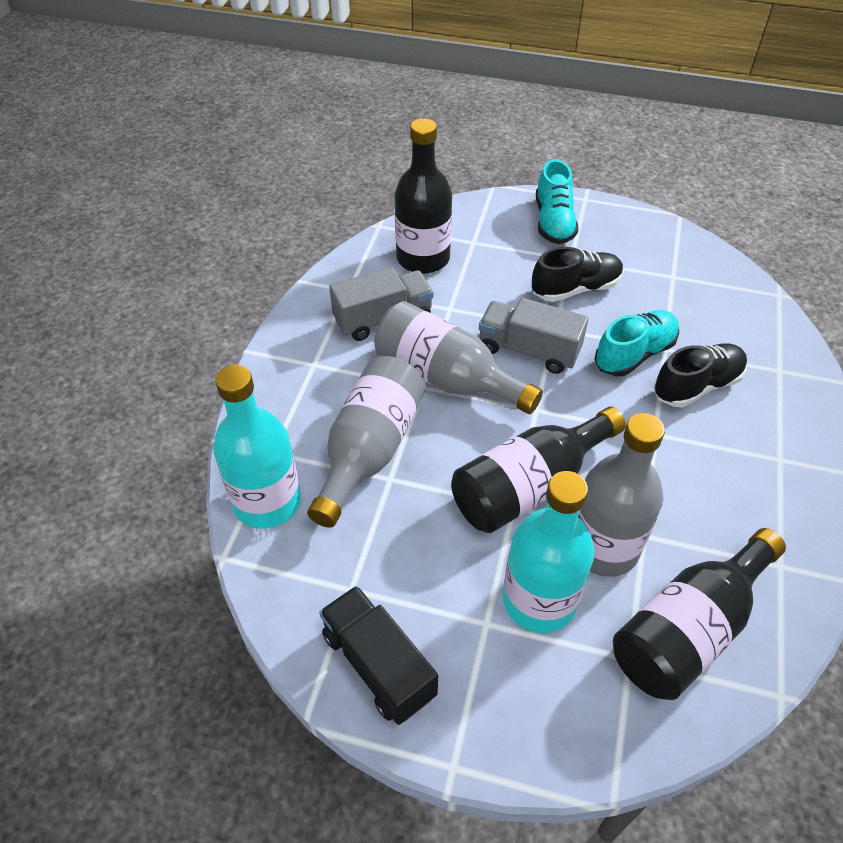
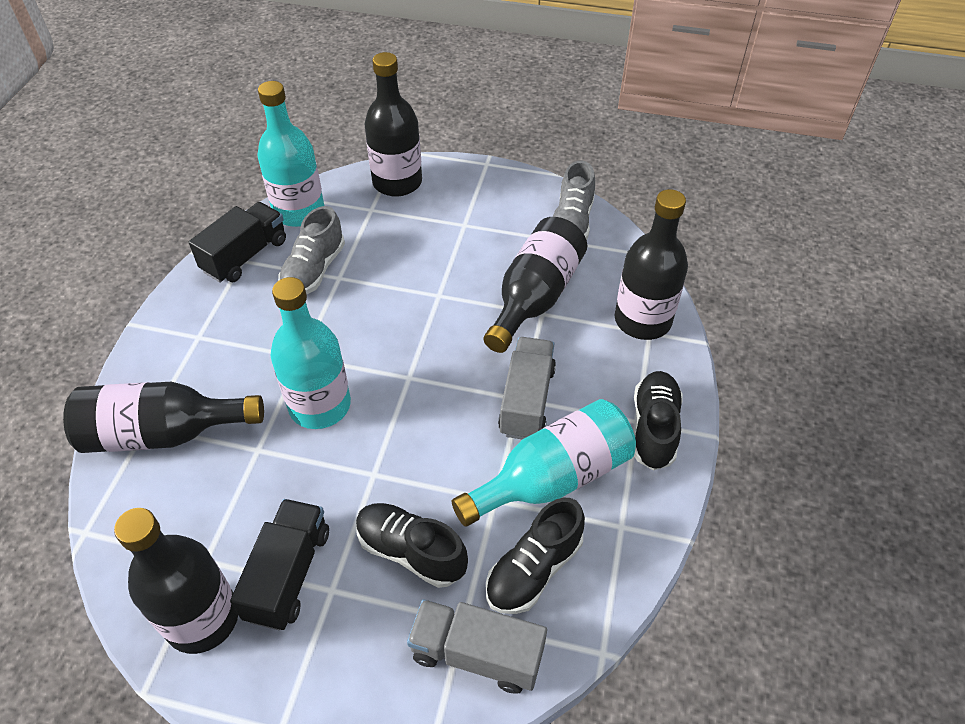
black bottle: 3 -> 5
black shoe: 2 -> 3
black truck: 1 -> 2
grey bottle: 3 -> 0
grey shoe: 0 -> 2
turquoise bottle: 2 -> 3
turquoise shoe: 2 -> 0

